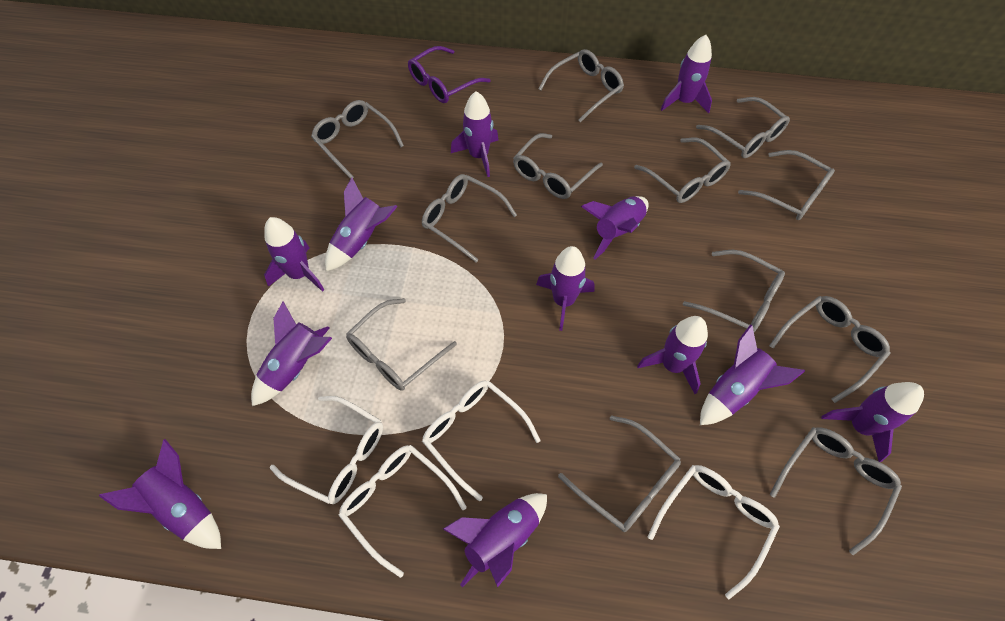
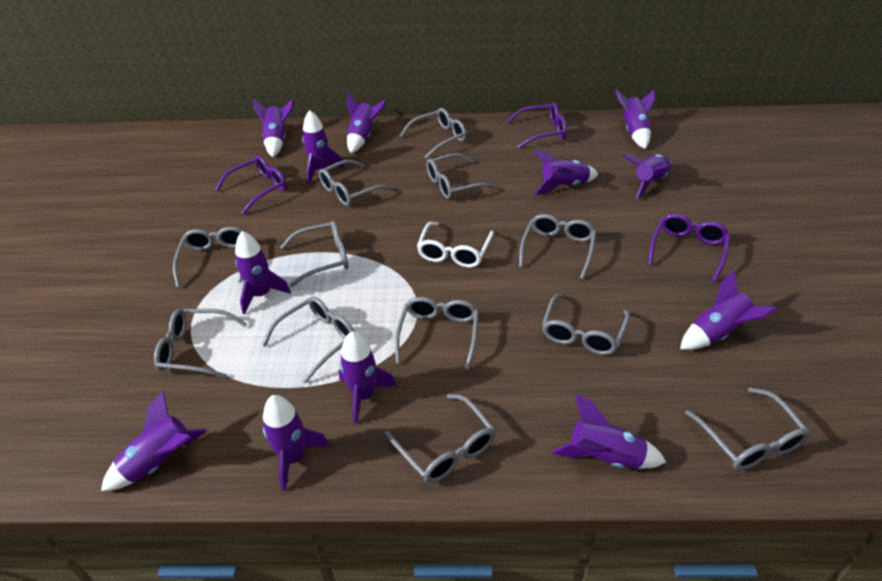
purple glasses: 1 -> 3
white glasses: 4 -> 1

